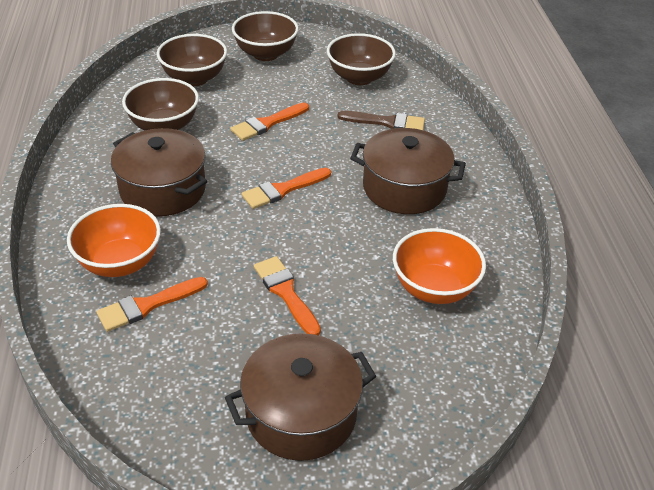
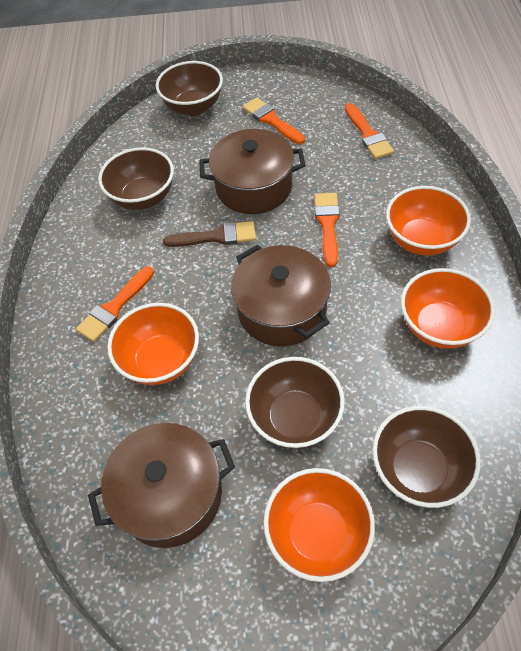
orange bowl: 2 -> 4

